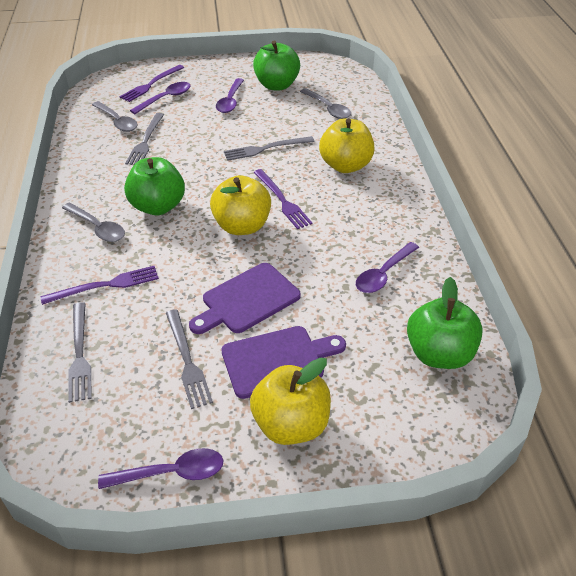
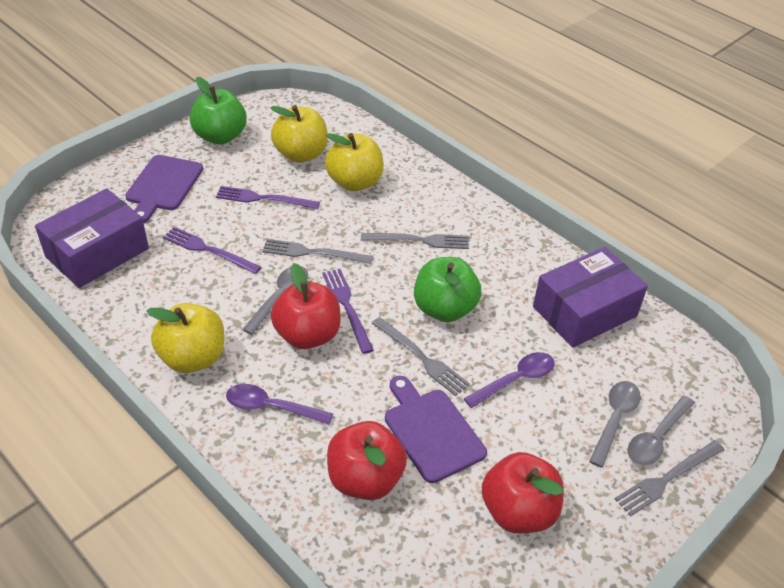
green apple: 3 -> 2
purple box: 0 -> 2
purple spoon: 4 -> 2
red apple: 0 -> 3

